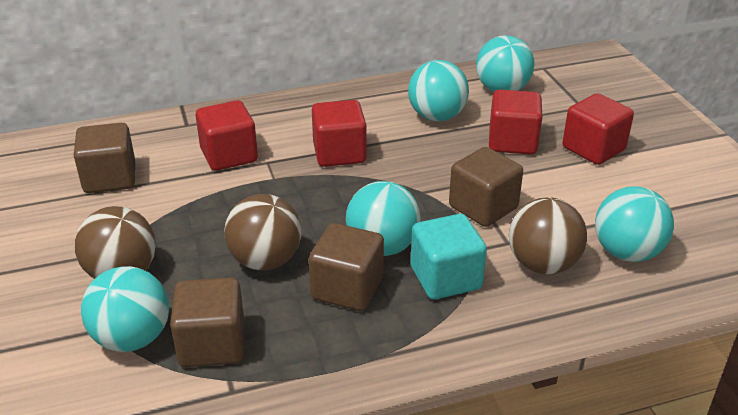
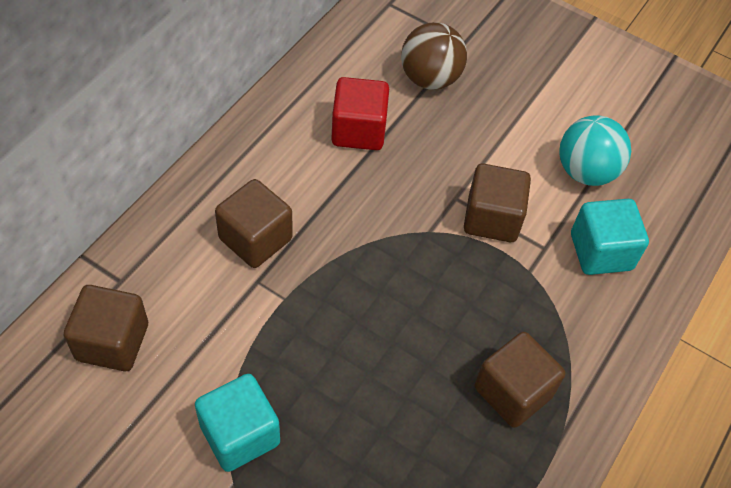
brown ball: 3 -> 1
red cube: 4 -> 1
turquoise ball: 5 -> 1
turquoise cube: 1 -> 2

